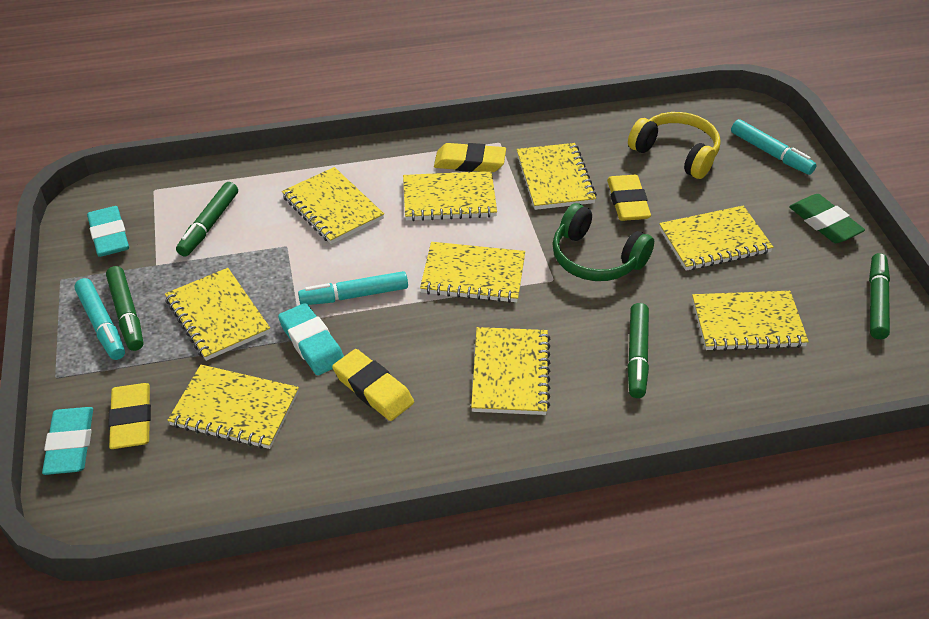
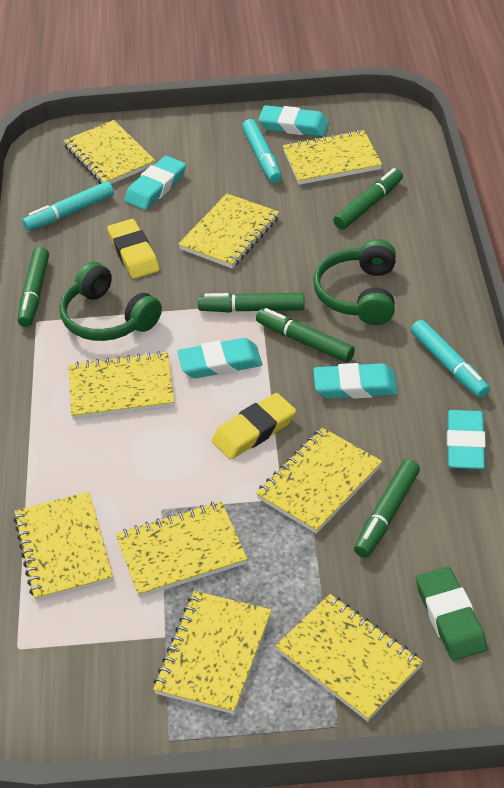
green headphones: 1 -> 2
green marker: 4 -> 5
turquoise eraser: 3 -> 5
yellow eraser: 4 -> 2
yellow headphones: 1 -> 0

